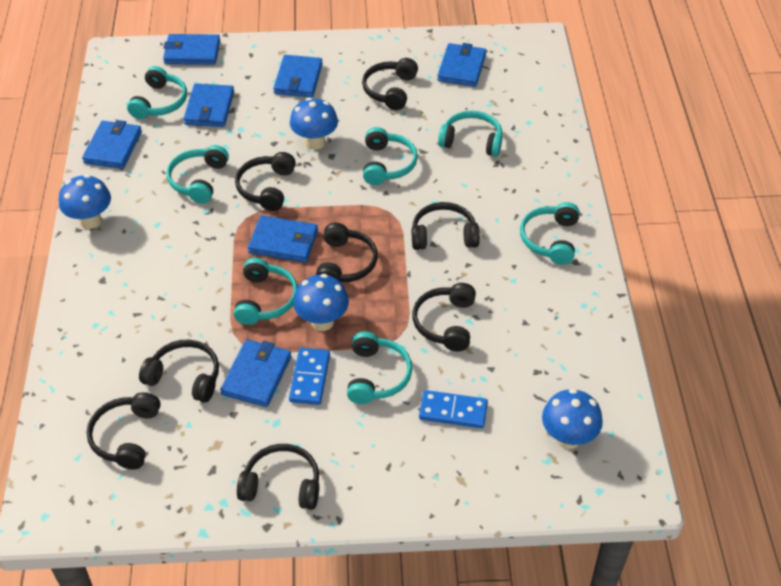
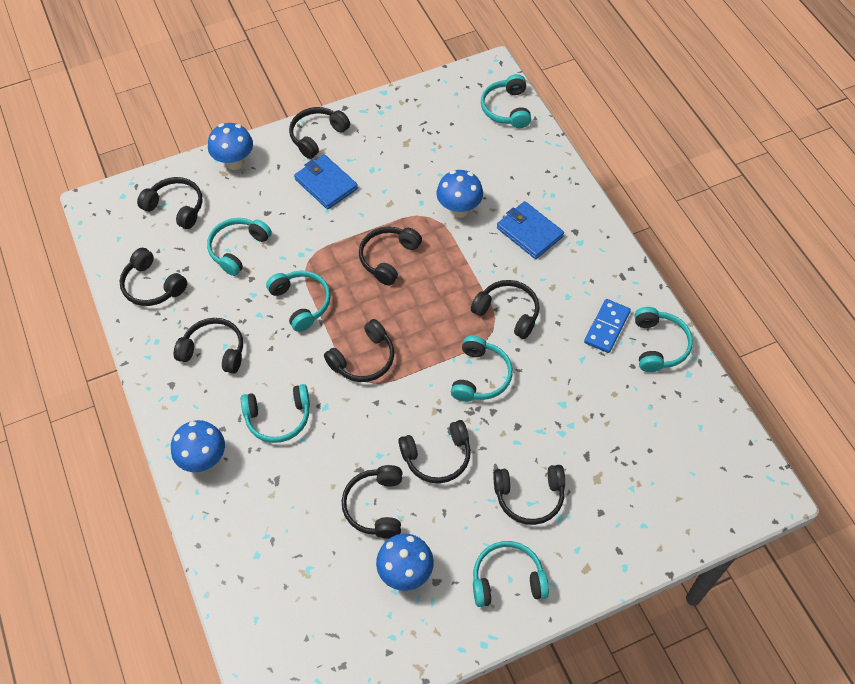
black headphones: 8 -> 10
blue domino: 2 -> 1
blue wallet: 7 -> 2

